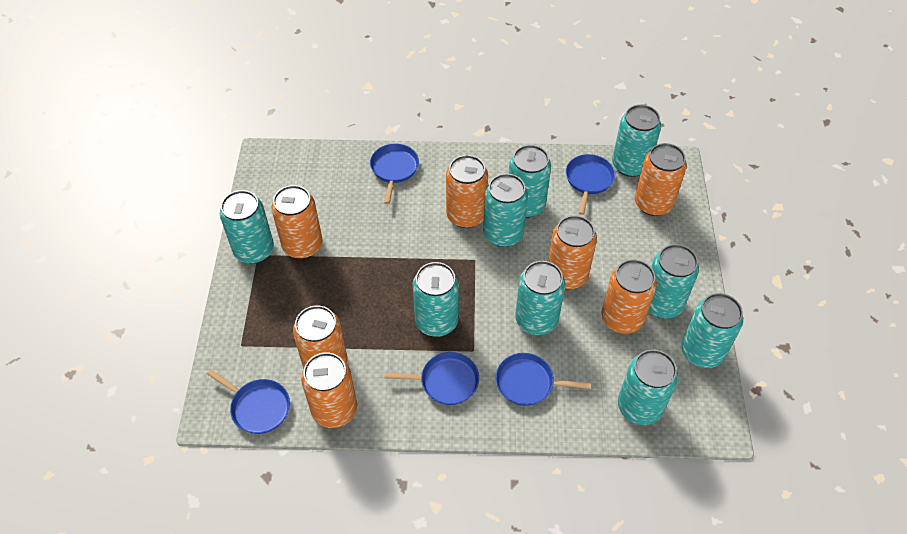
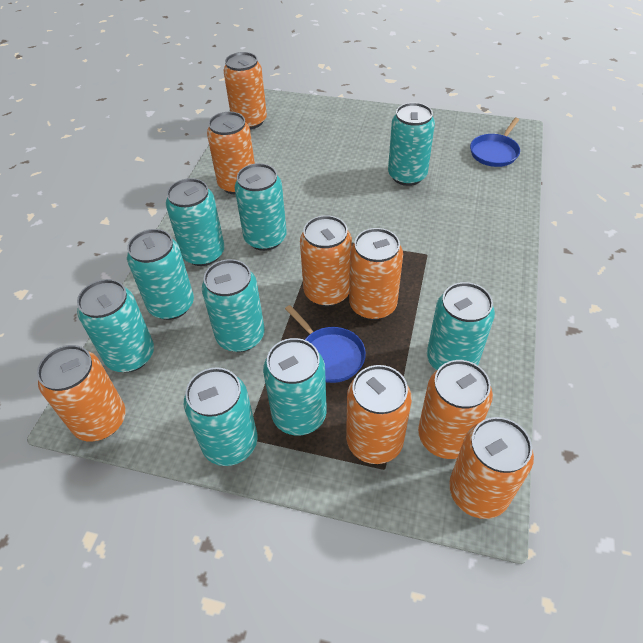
blue pan: 5 -> 2
orange can: 7 -> 8

